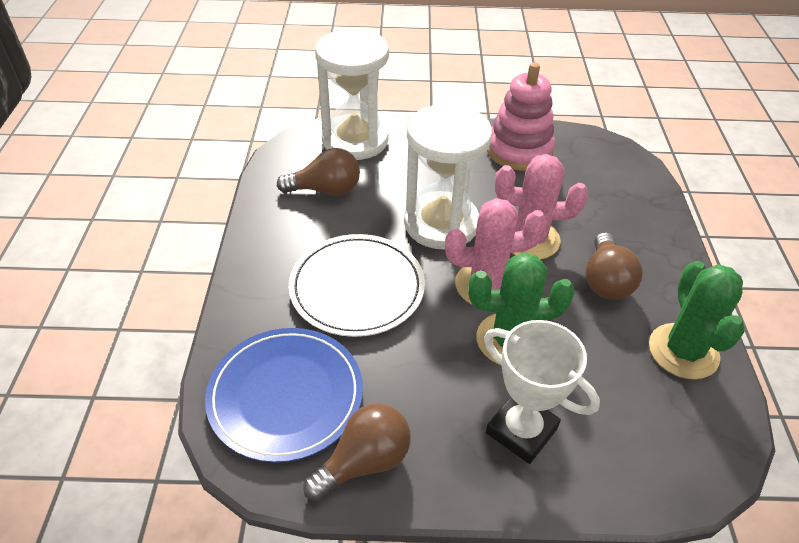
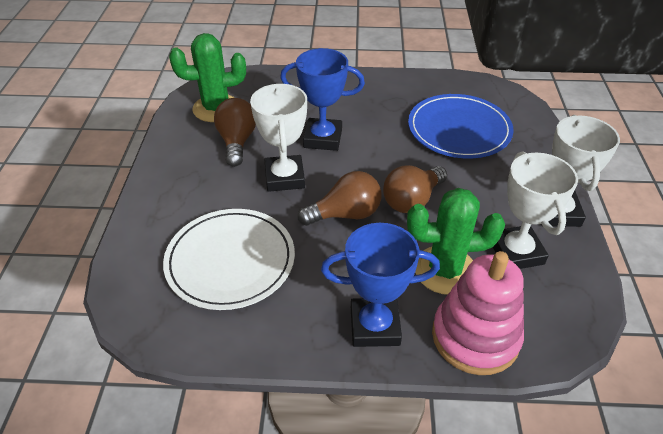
blue trophy: 0 -> 2
pink cactus: 2 -> 0
white hourglass: 2 -> 0
white trophy: 1 -> 3

